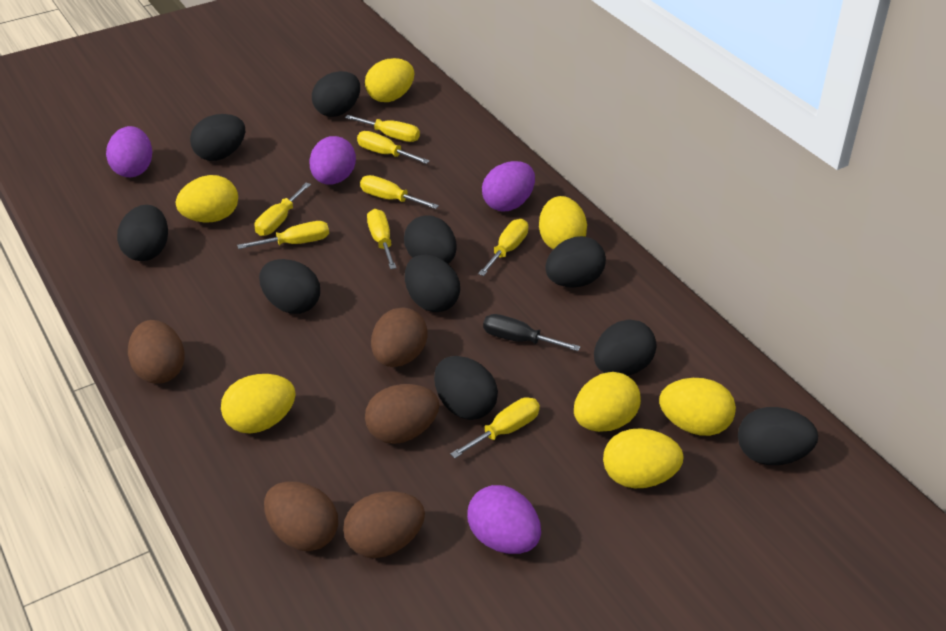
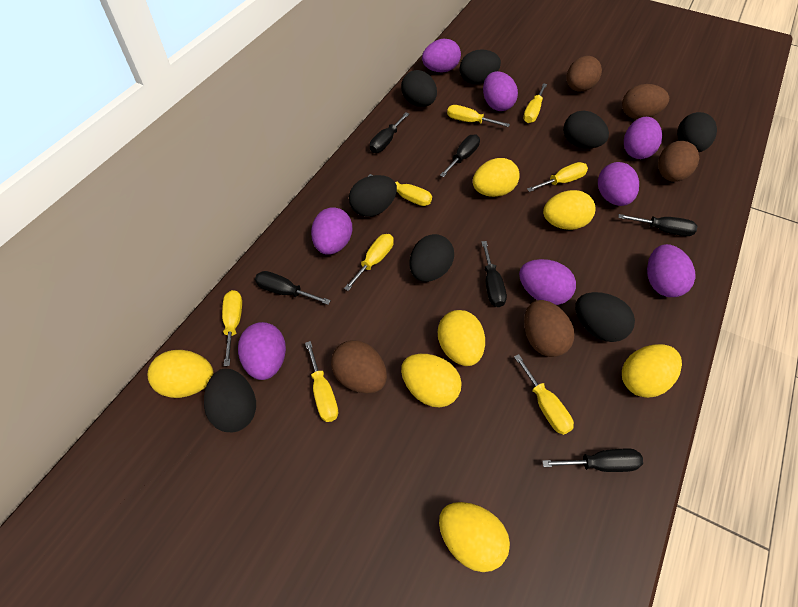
black egg: 10 -> 8
black screwdriver: 1 -> 6
purple egg: 4 -> 8

